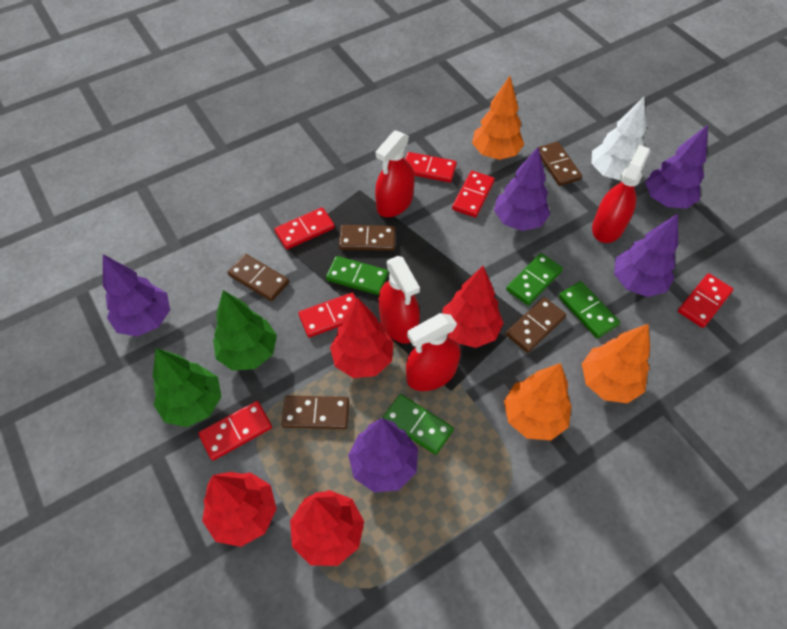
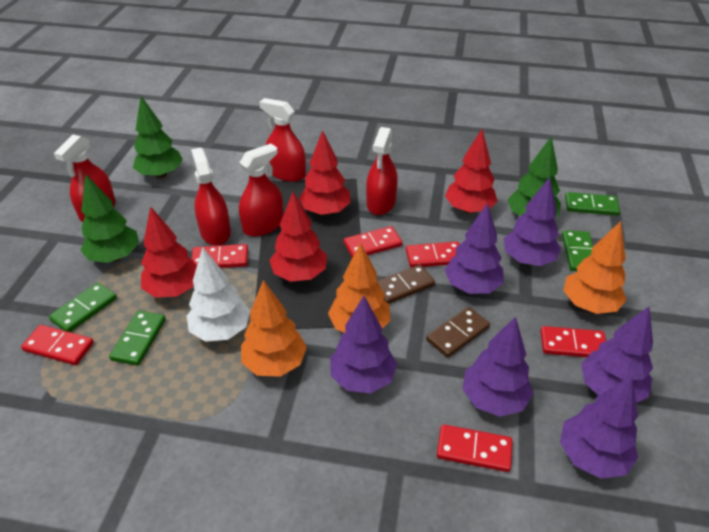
brown domino: 5 -> 2
green tree: 2 -> 3
purple tree: 5 -> 6
red spray bottle: 4 -> 5

